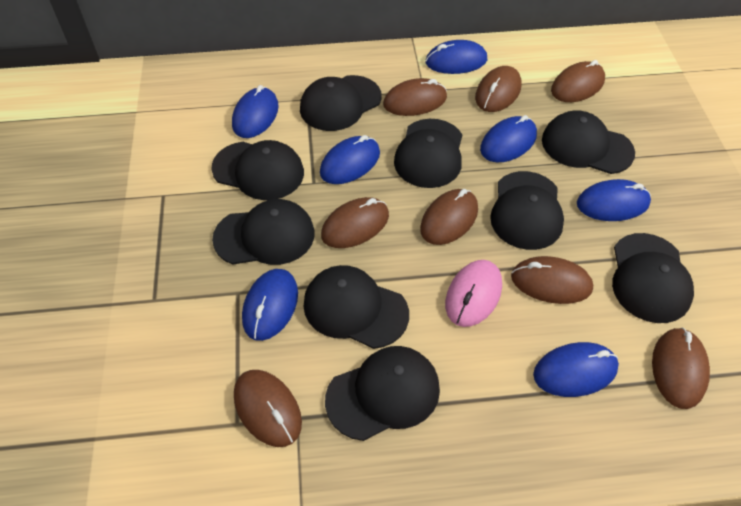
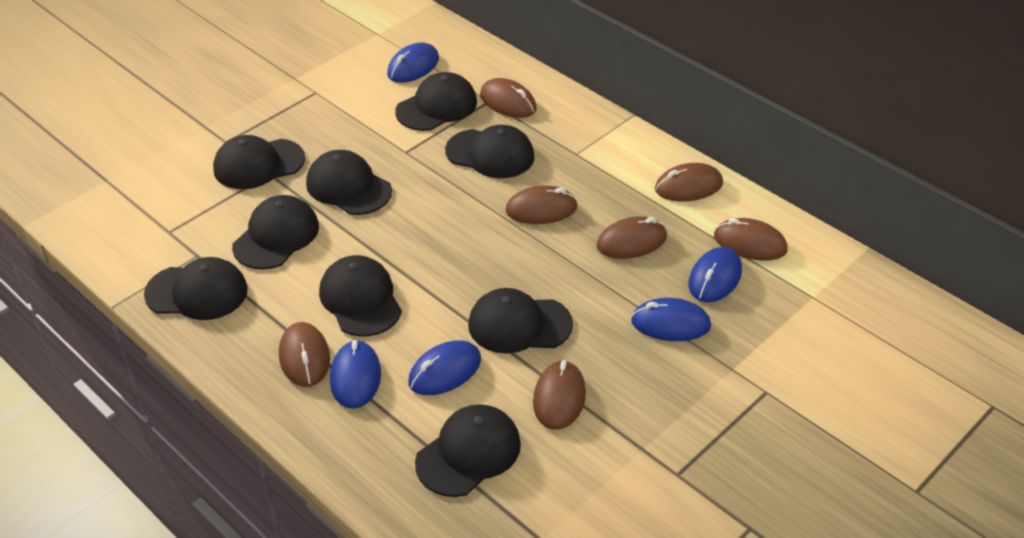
blue mouse: 7 -> 5
brown mouse: 8 -> 7
pink mouse: 1 -> 0

